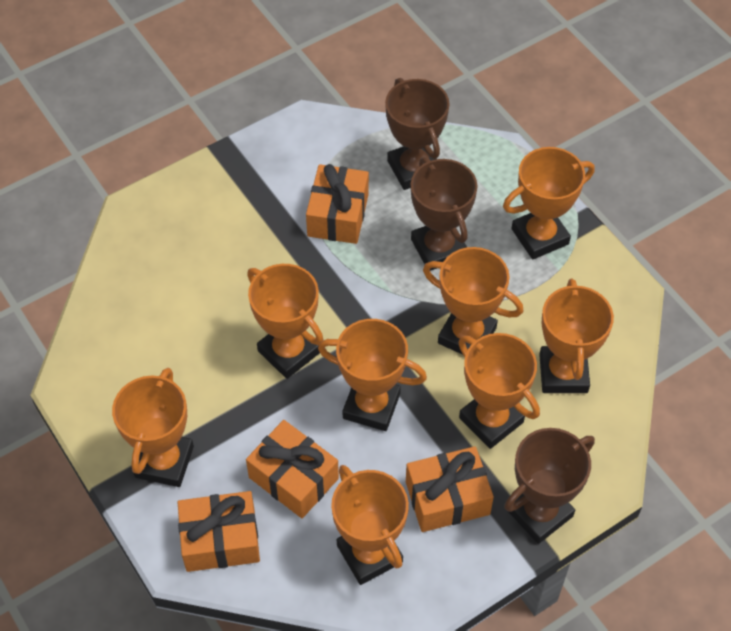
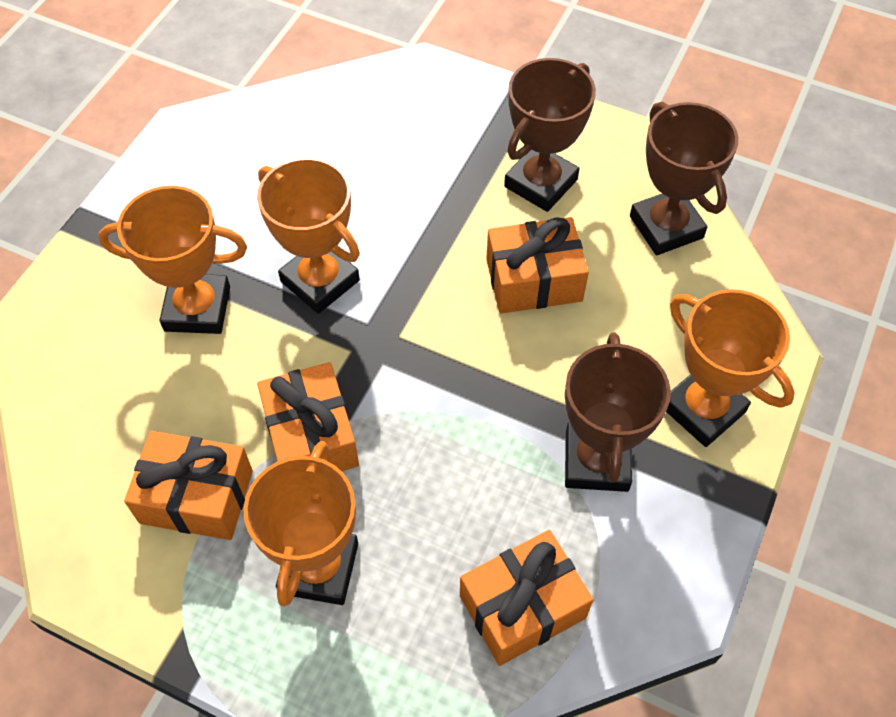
orange trophy: 8 -> 4

